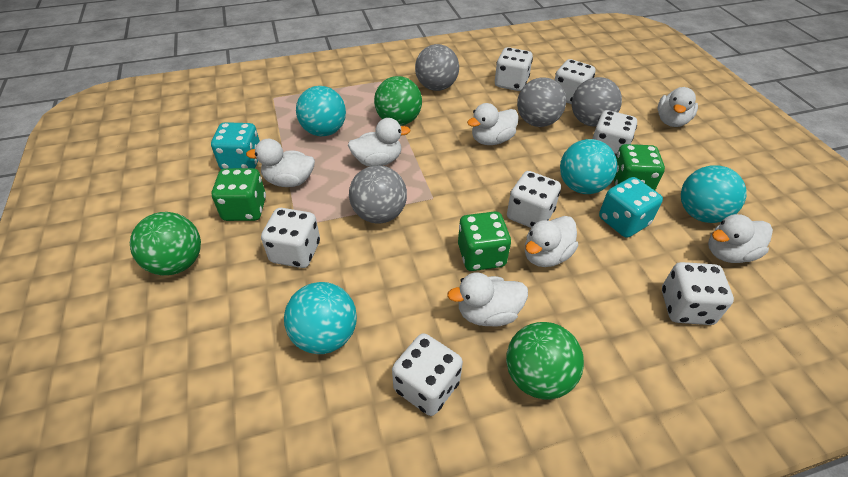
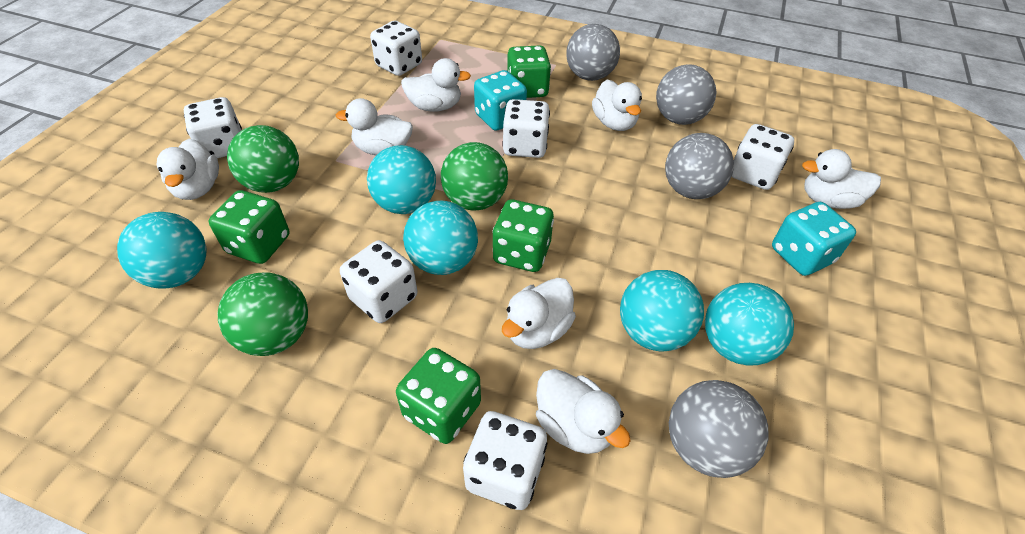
green dice: 3 -> 4
turquoise ball: 4 -> 5
white dice: 7 -> 6

